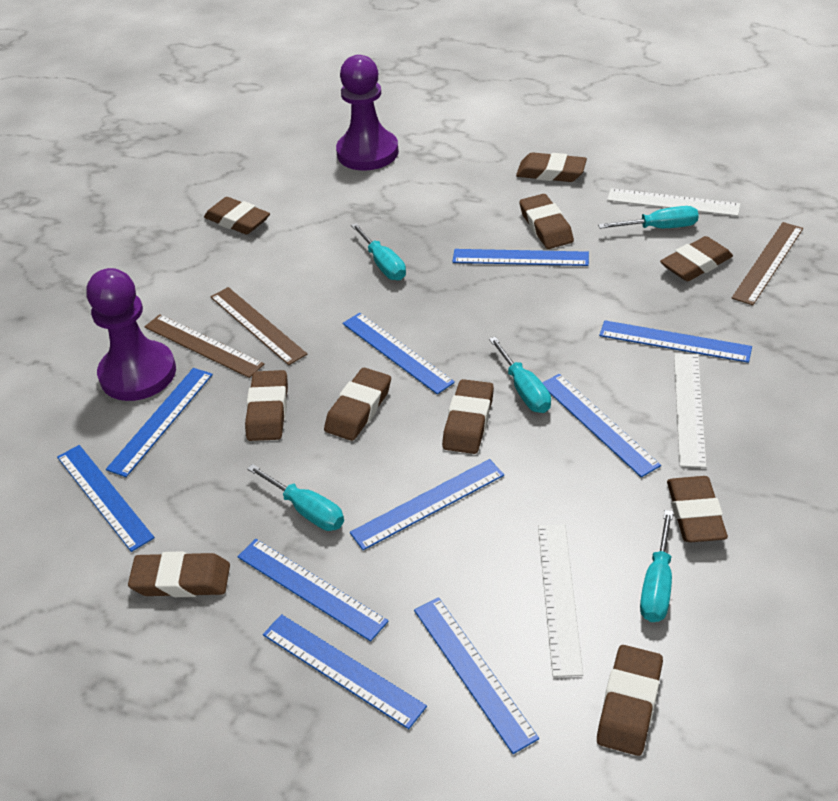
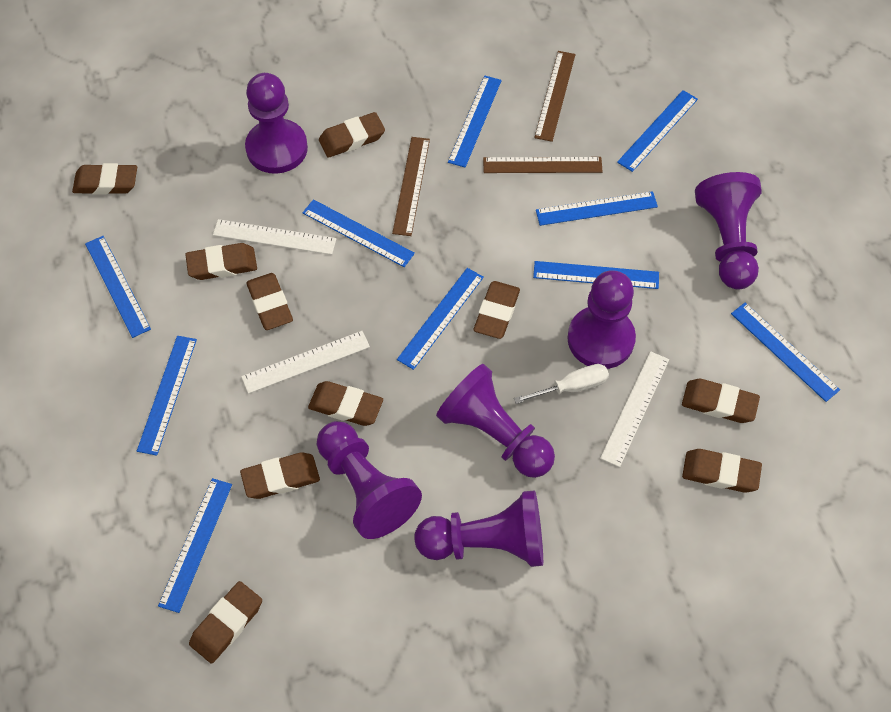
purple pawn: 2 -> 6
turquoise screwdriver: 5 -> 0
white screwdriver: 0 -> 1

